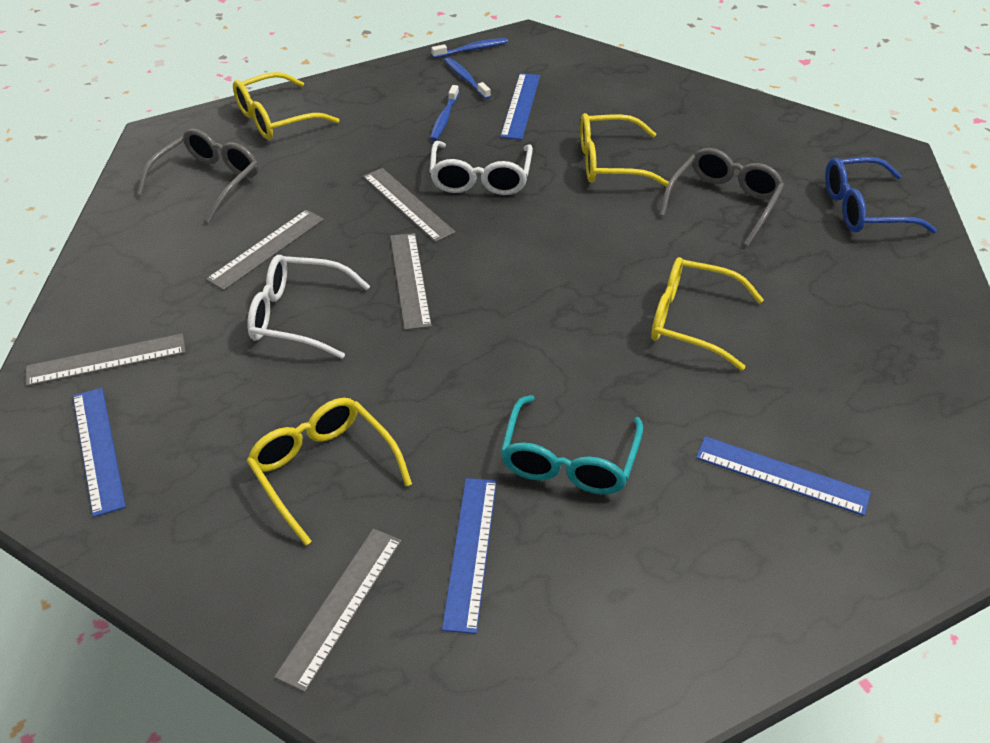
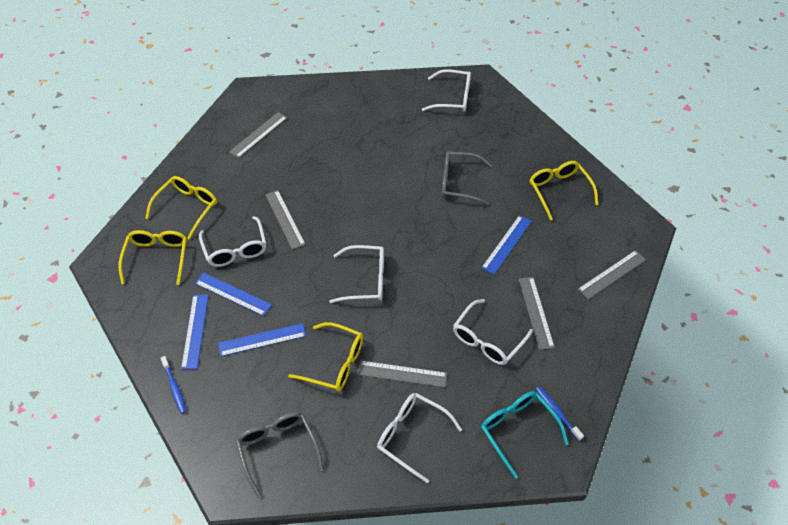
blue glasses: 1 -> 0
blue toothbrush: 3 -> 2
white glasses: 2 -> 5

